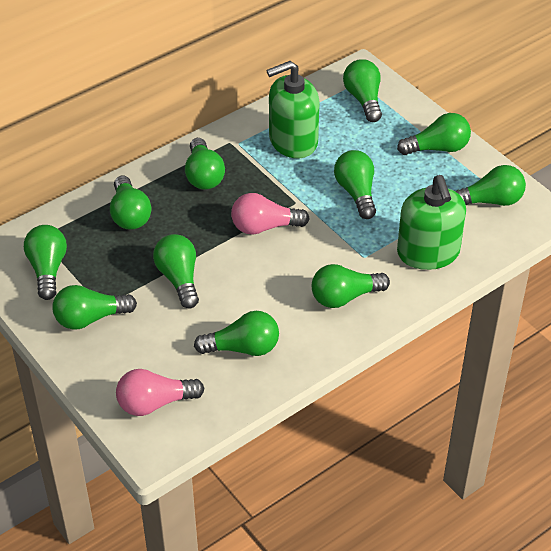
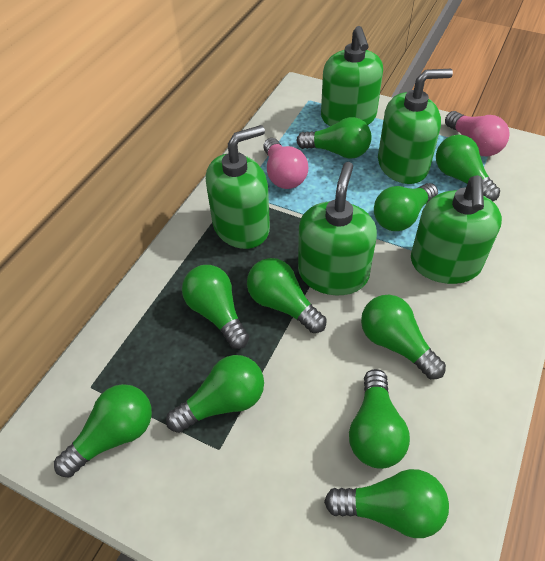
green light bulb: 11 -> 10
green soap dispenser: 2 -> 5

